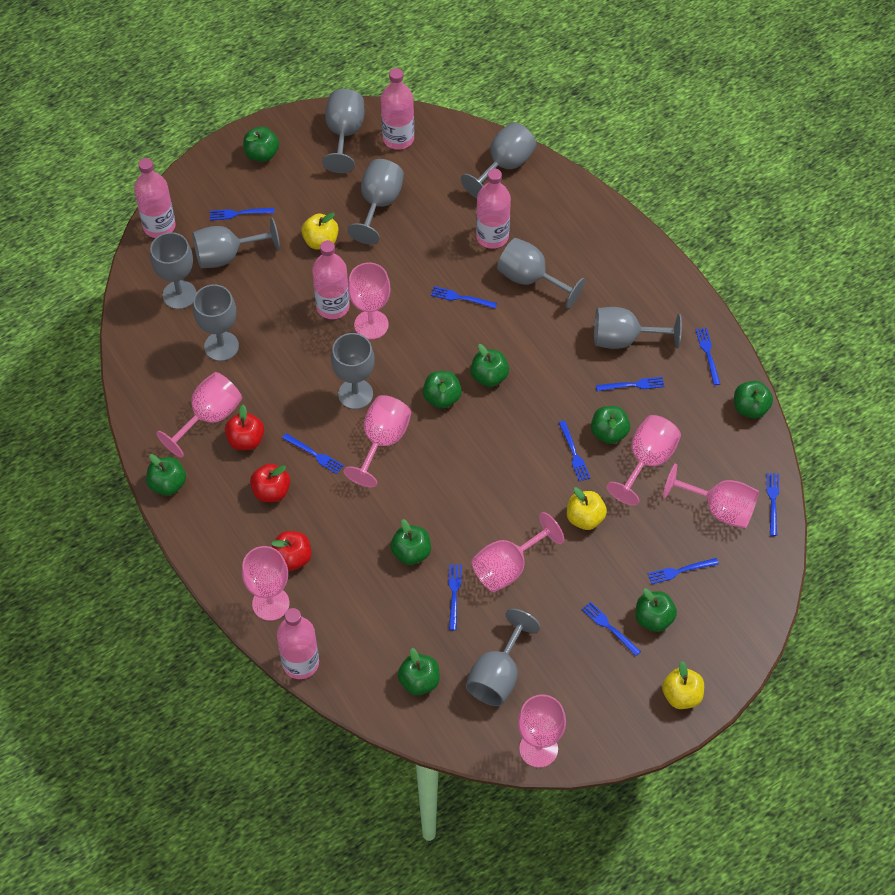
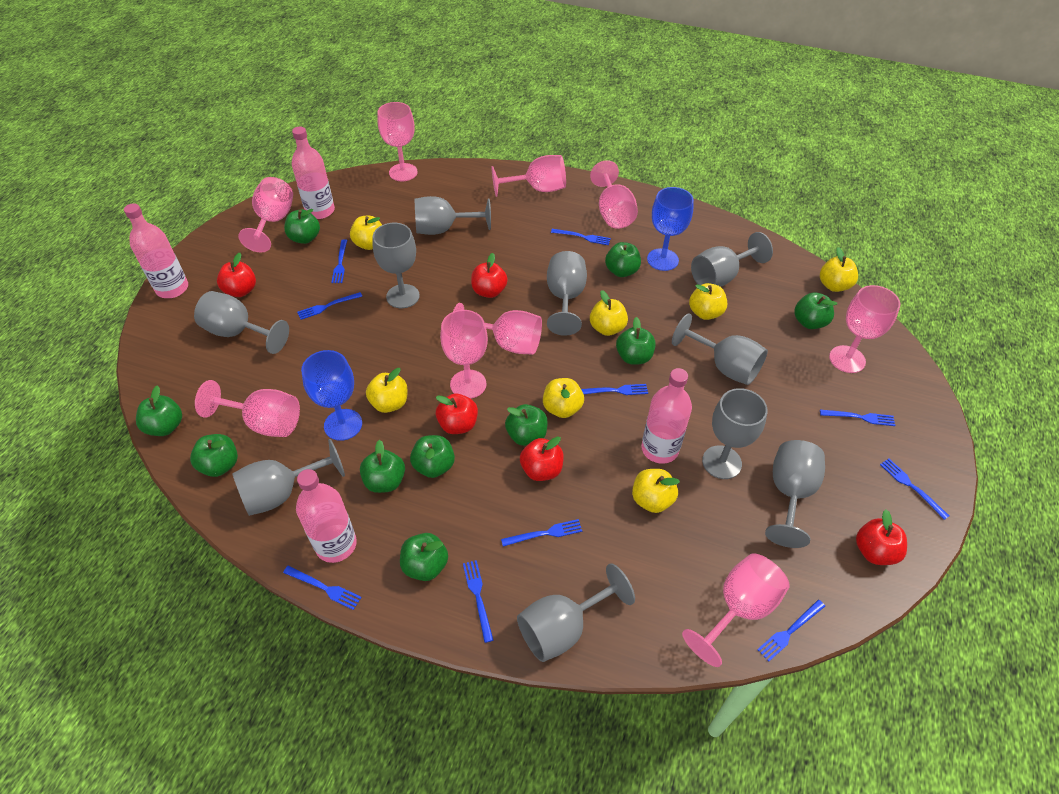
blue goblet: 0 -> 2
green apple: 9 -> 10
pink bottle: 5 -> 4
pink goblet: 8 -> 9
red apple: 3 -> 5
yellow apple: 3 -> 7

